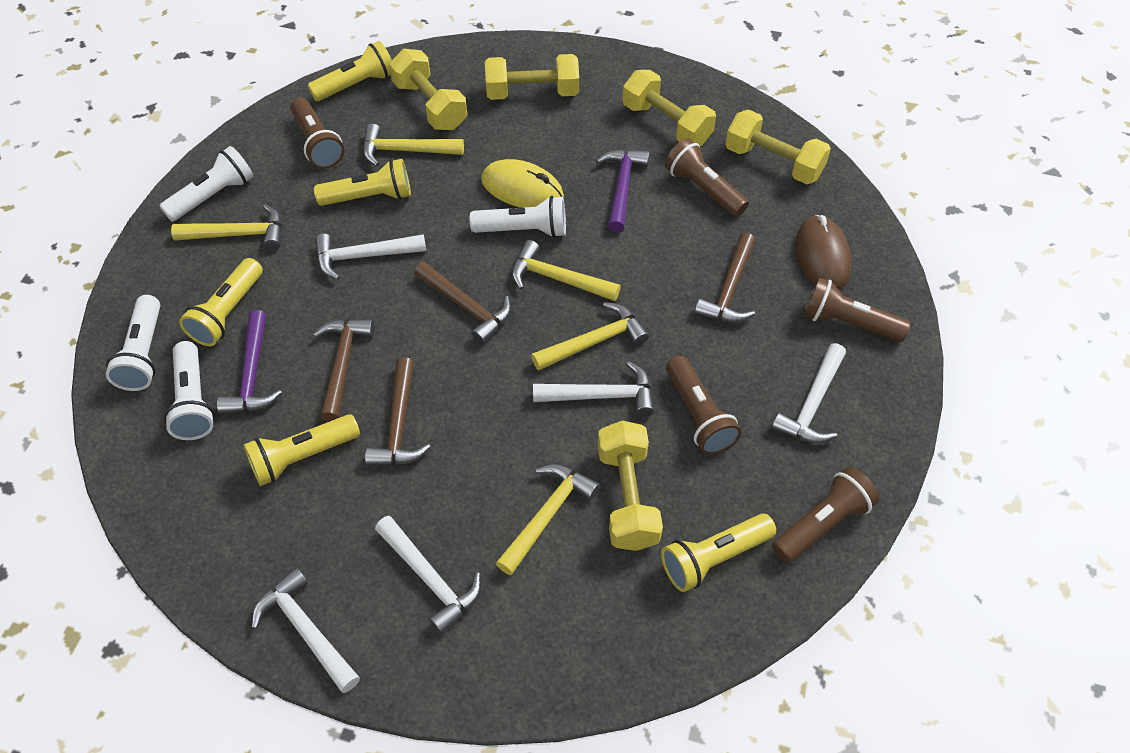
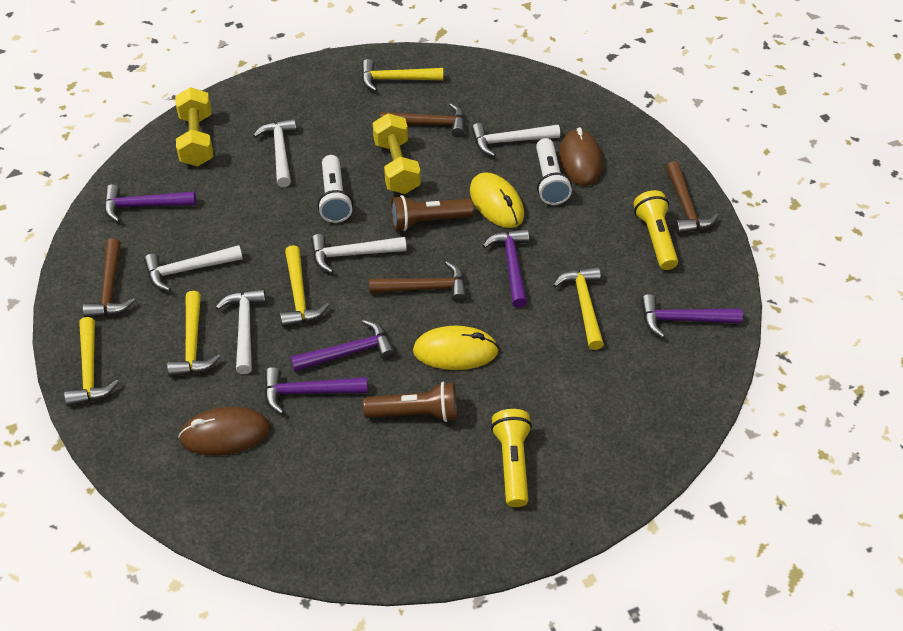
brown flashlight: 5 -> 2
brown mouse: 1 -> 2
purple hammer: 2 -> 5
white flashlight: 4 -> 2
yellow dumbbell: 5 -> 2
yellow flashlight: 5 -> 2
yellow mouse: 1 -> 2

